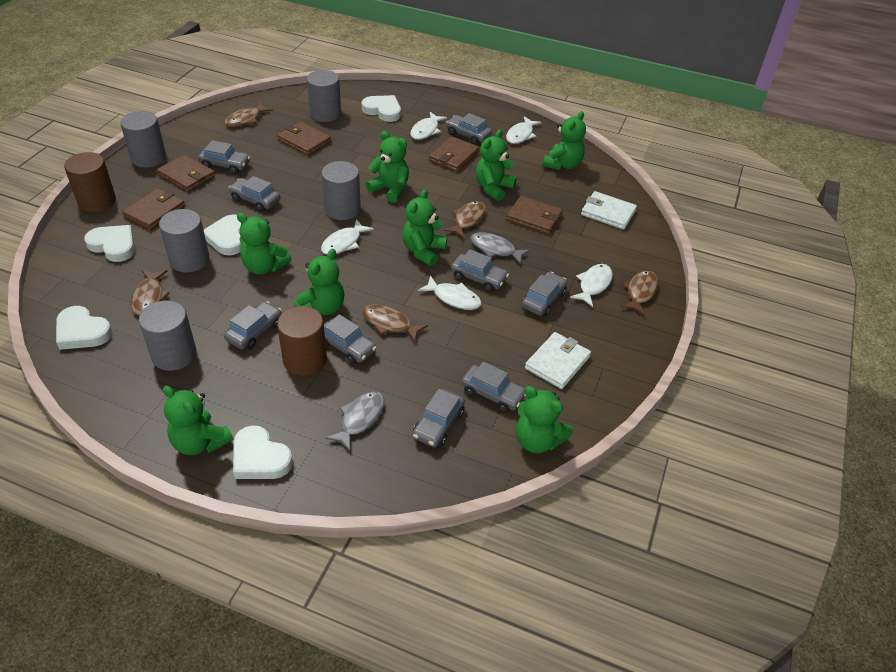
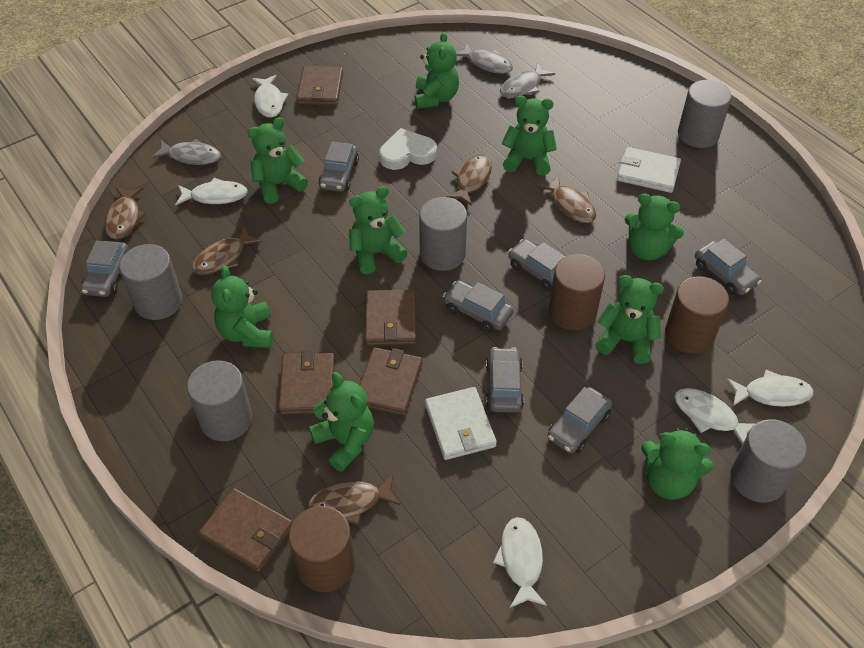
brown cylinder: 2 -> 3
green teddy bear: 8 -> 9
grey car: 9 -> 7
grey fish: 2 -> 3
white heart: 5 -> 1

